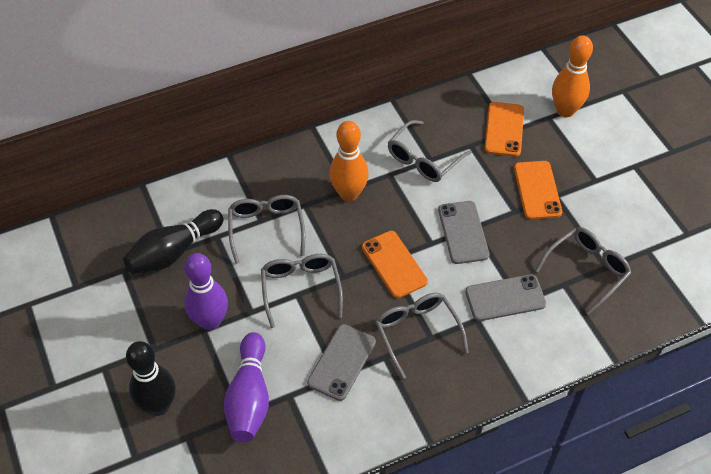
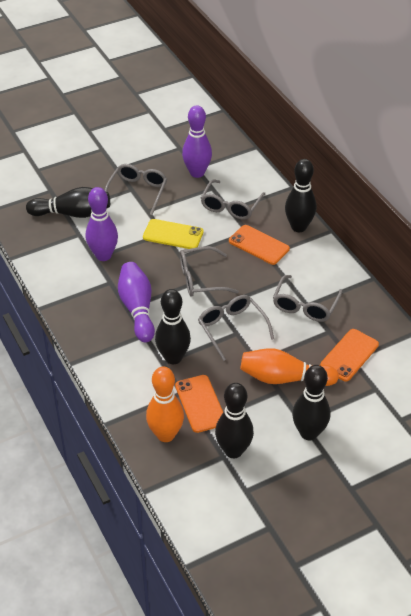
black bowling pin: 2 -> 5
grey phone: 3 -> 0
purple bowling pin: 2 -> 3
yellow phone: 0 -> 1

